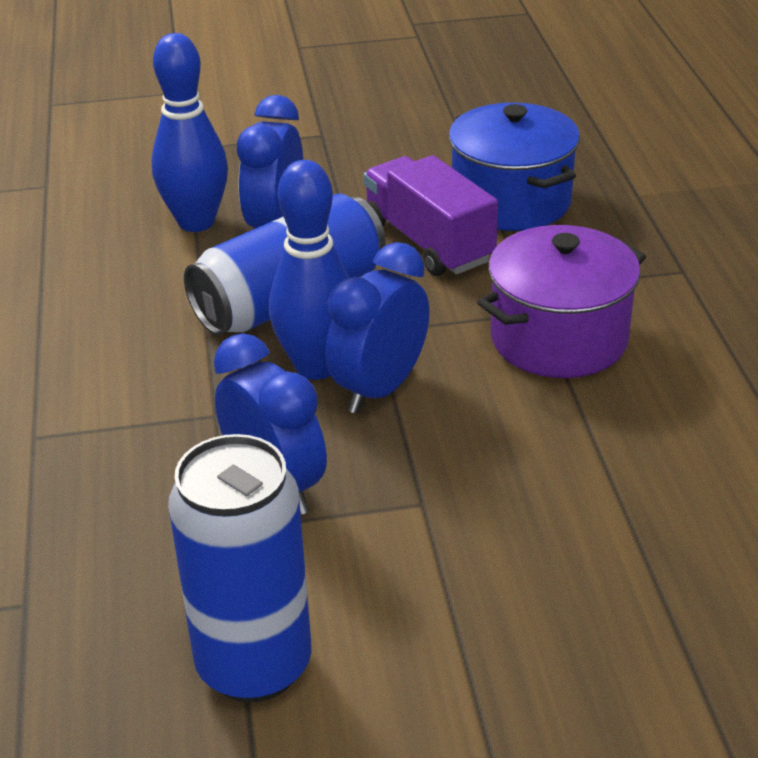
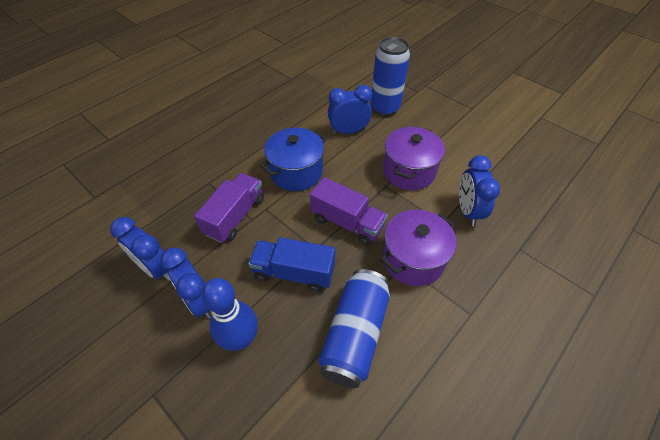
blue bowling pin: 2 -> 1
blue clock: 3 -> 4
blue truck: 0 -> 1
purple pot: 1 -> 2
purple truck: 1 -> 2

